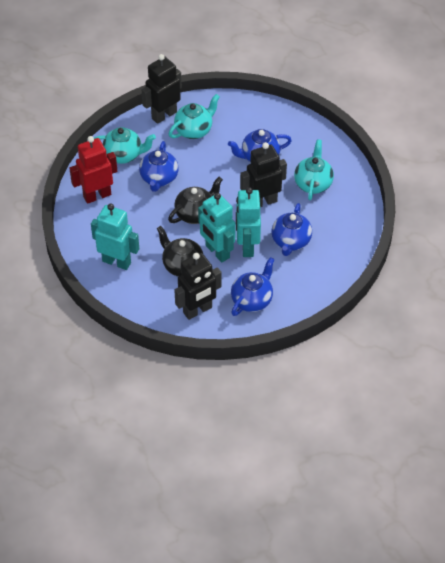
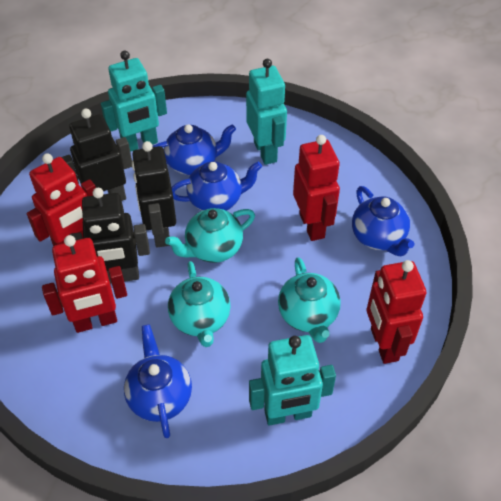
black teapot: 2 -> 0
red robot: 1 -> 4

